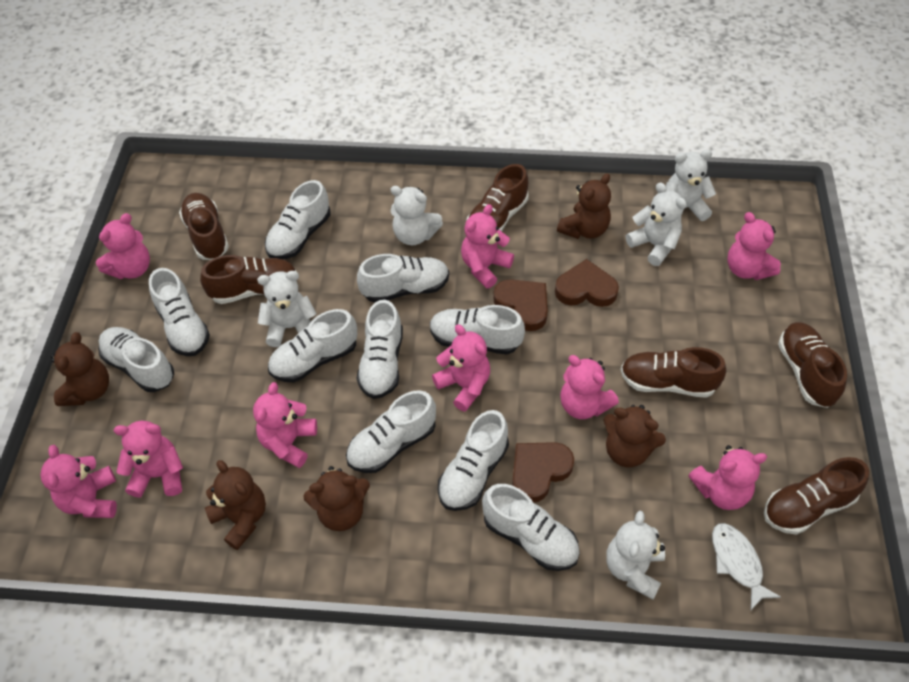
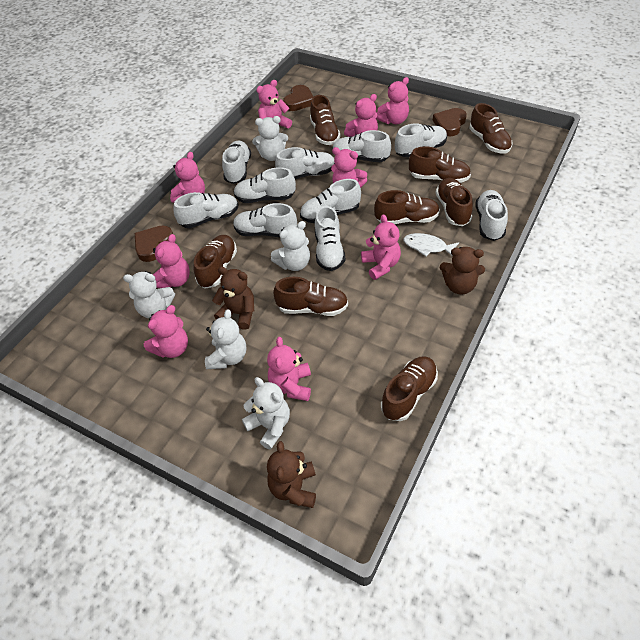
brown shoe: 6 -> 8
brown teddy bear: 5 -> 3

